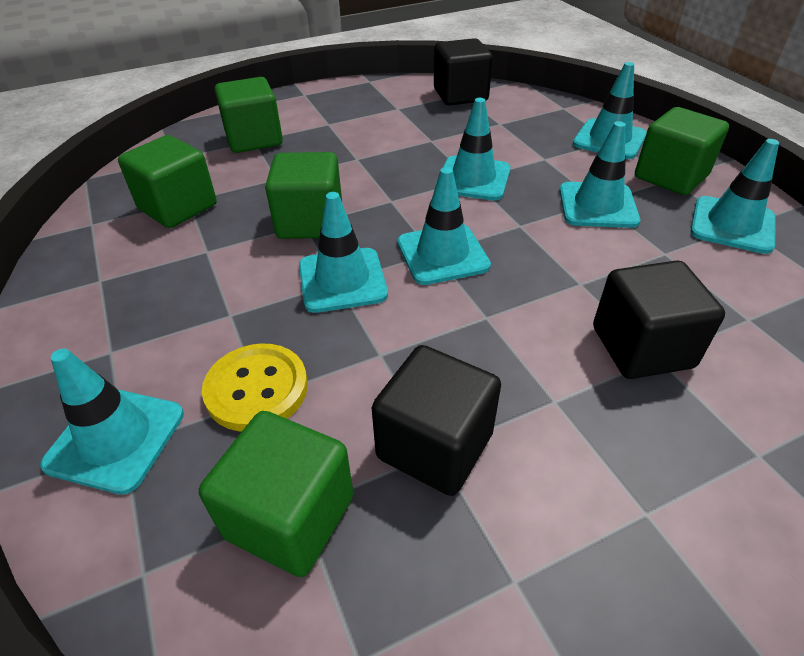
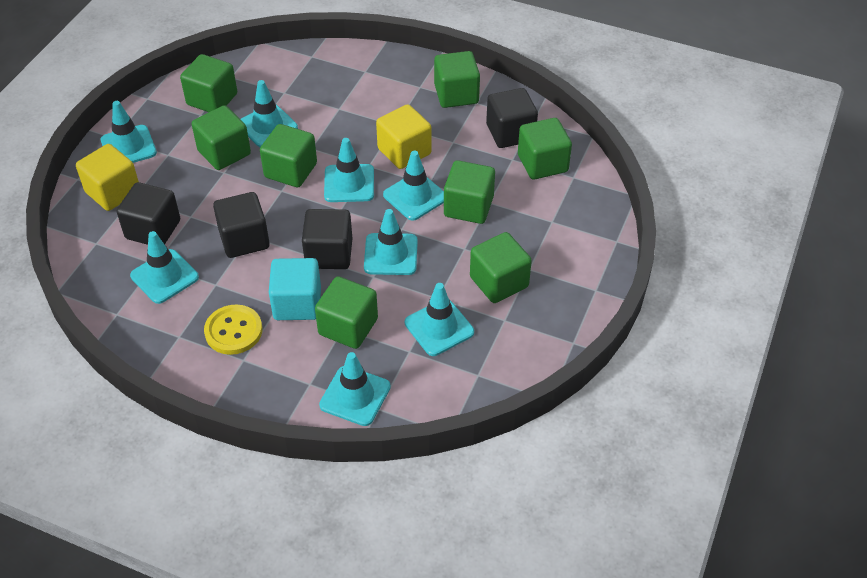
black cube: 3 -> 4
green cube: 5 -> 8
turquoise cube: 0 -> 1
turquoise traffic cone: 7 -> 8
yellow cube: 0 -> 2

